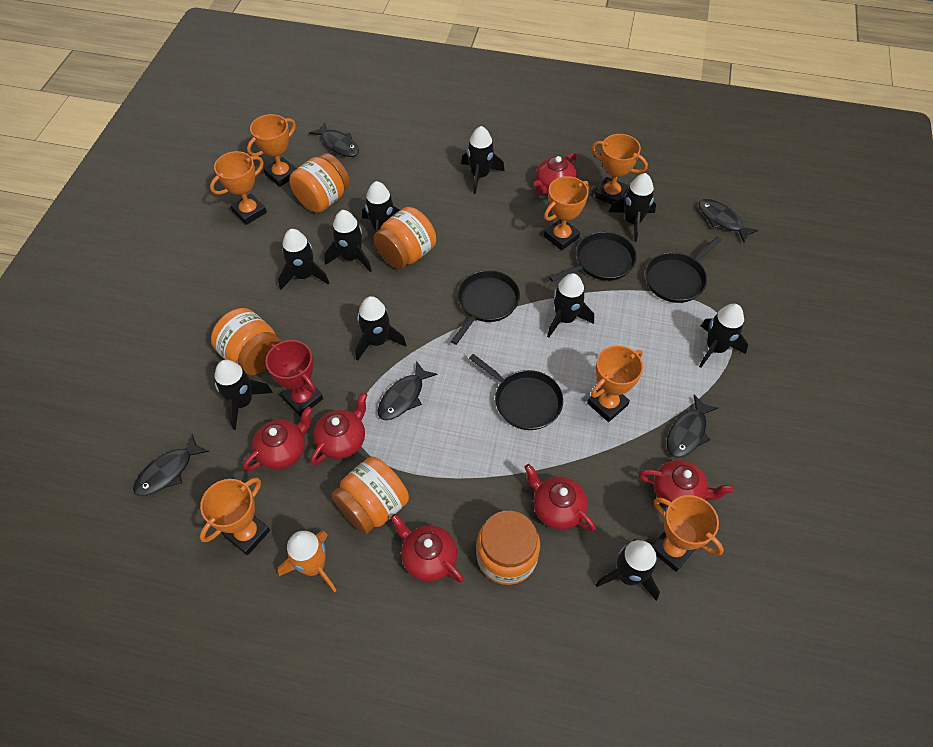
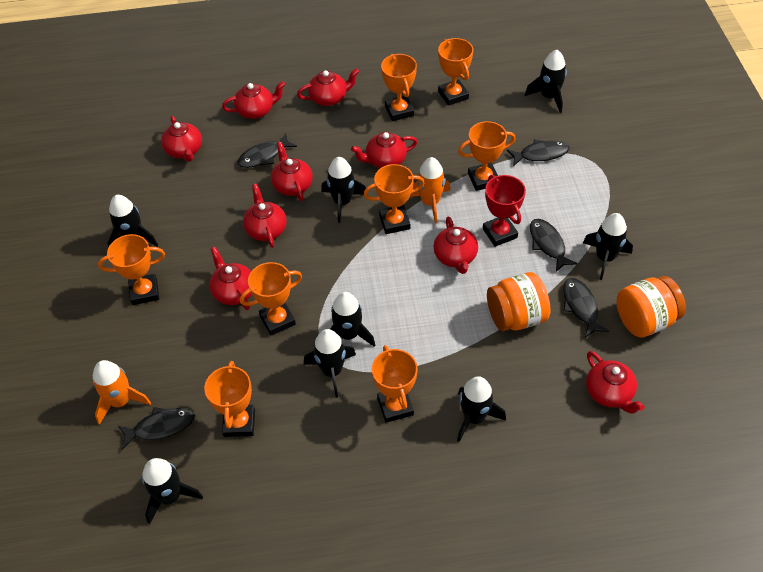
black pan: 4 -> 0
black rocket: 10 -> 8
orange jar: 5 -> 2
orange rocket: 1 -> 2
orange trophy: 7 -> 8
red teapot: 6 -> 9

